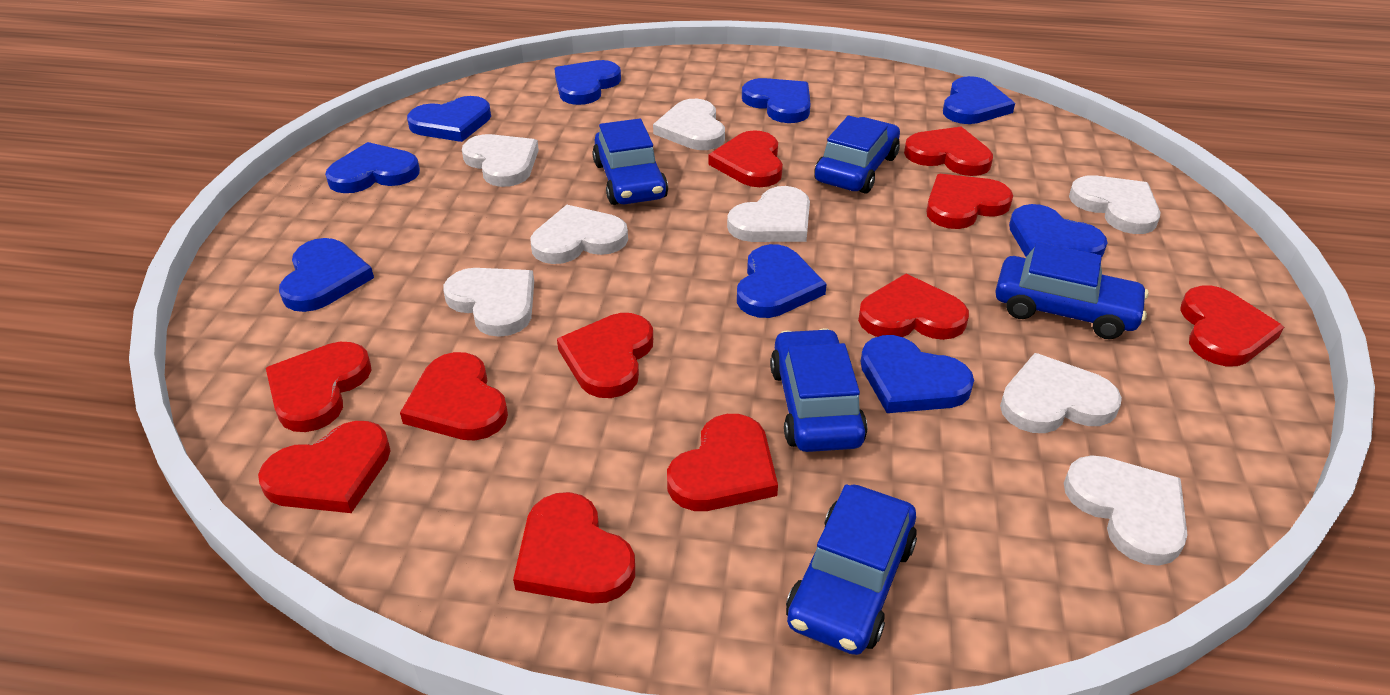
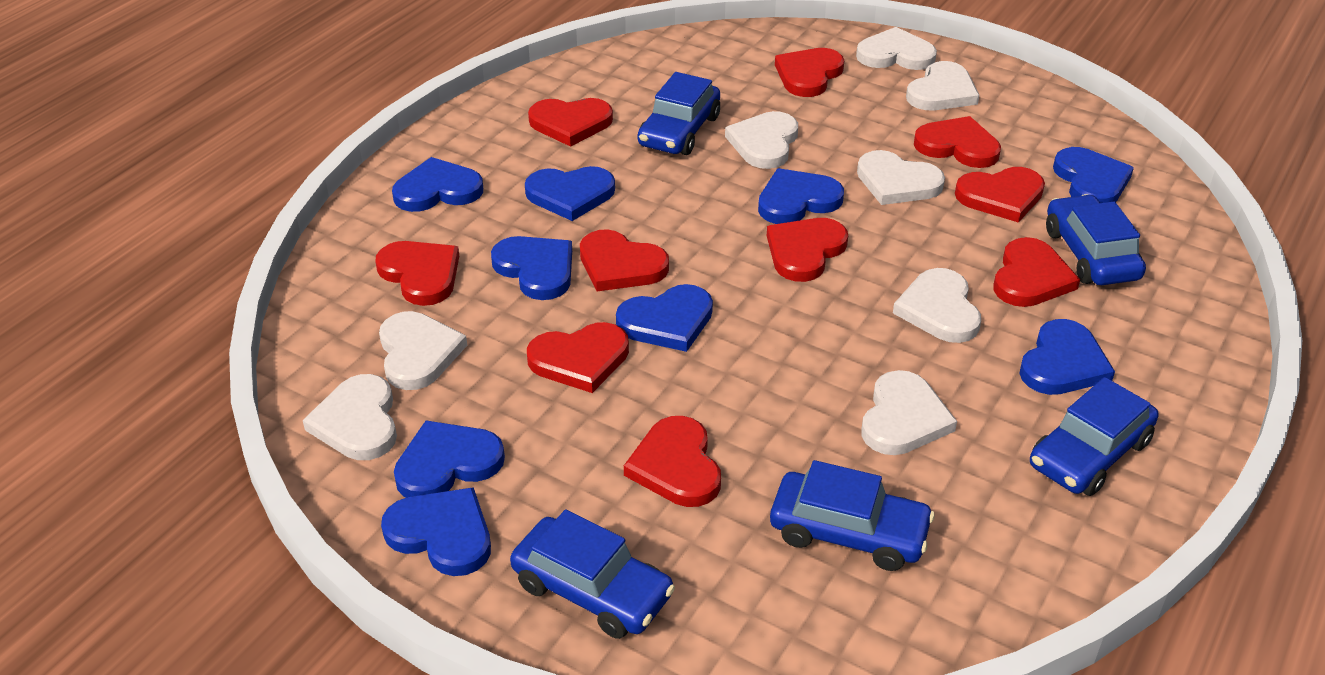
red heart: 11 -> 10

